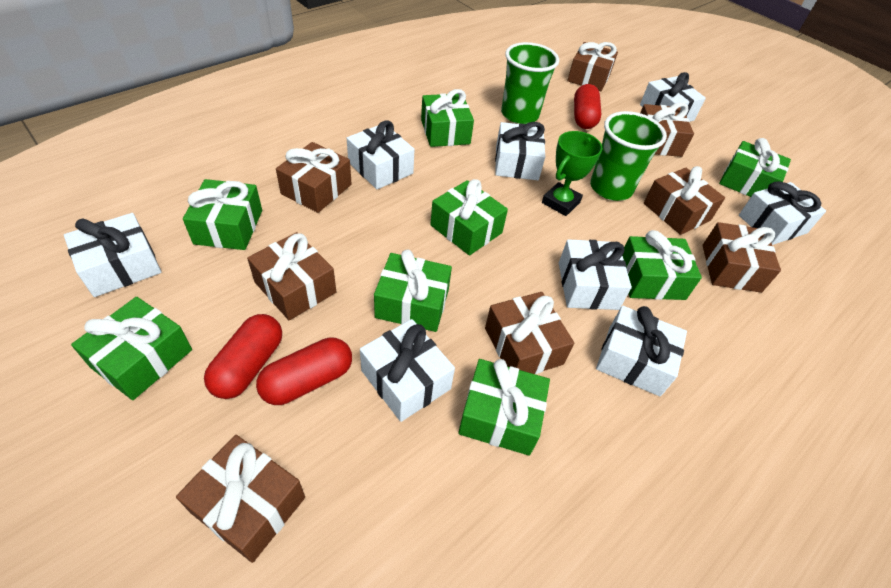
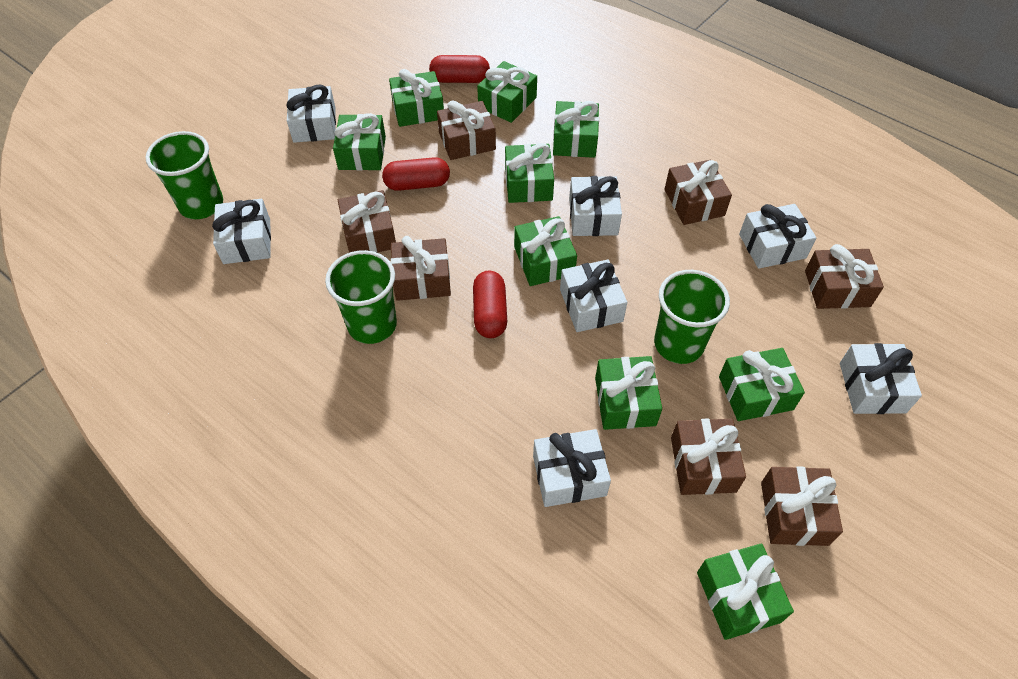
brown gift: 8 -> 7
green cup: 2 -> 3
green gift: 8 -> 9
green trophy: 1 -> 0
white gift: 8 -> 7

